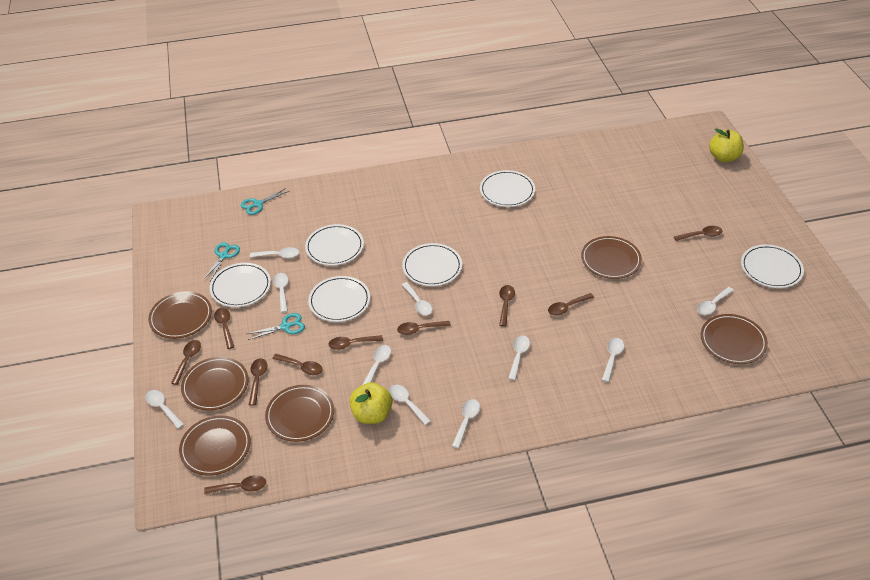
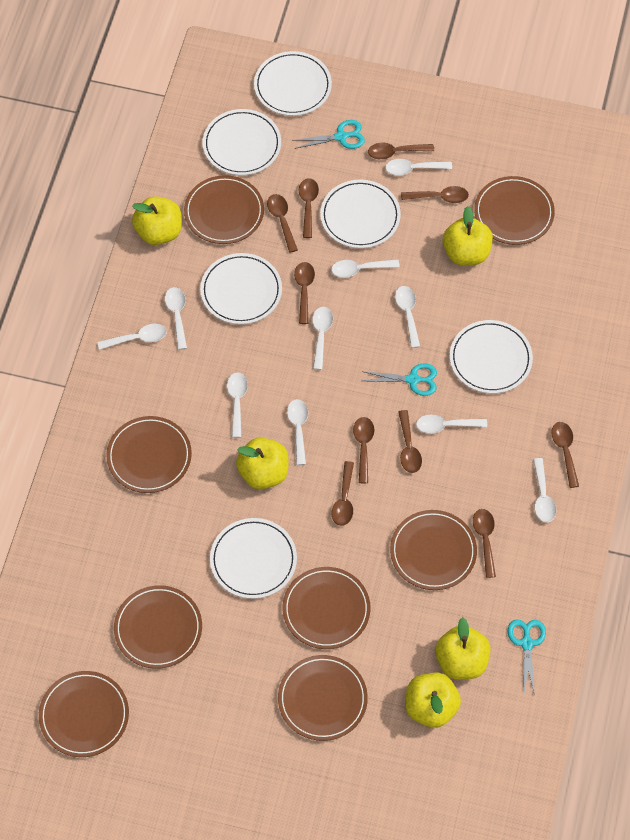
brown plate: 6 -> 8
yellow apple: 2 -> 5

